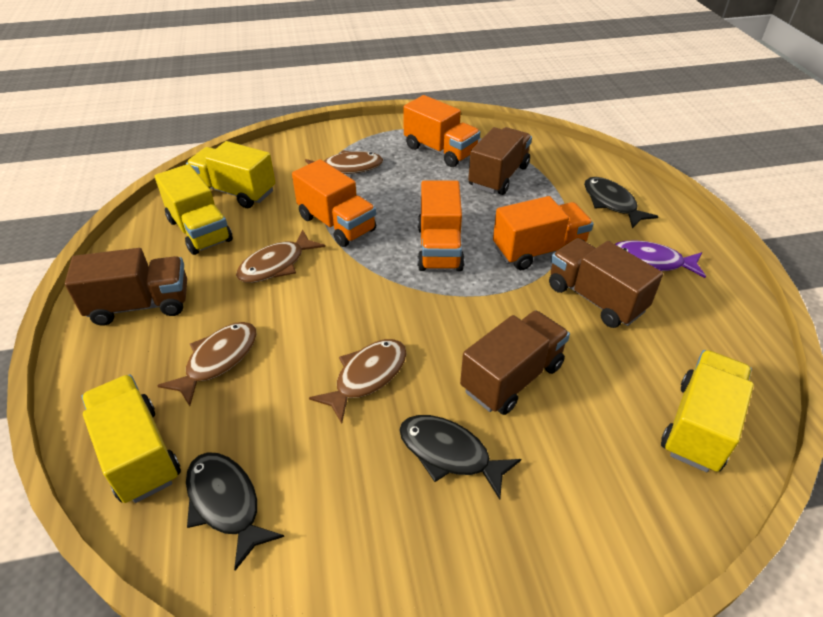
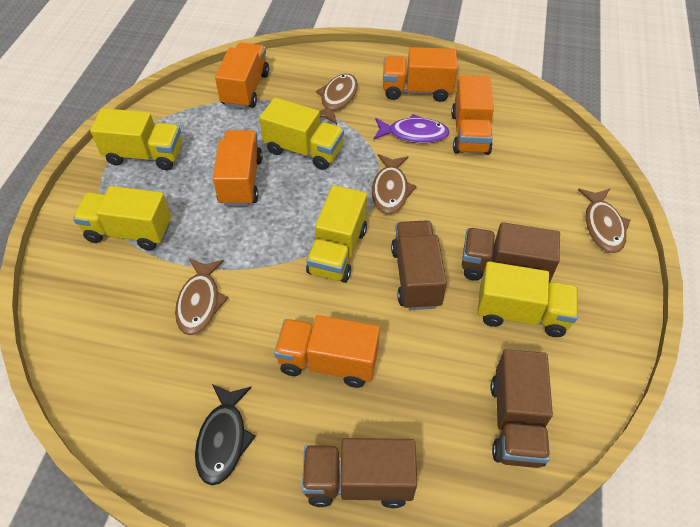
black fish: 3 -> 1
orange truck: 4 -> 5
yellow truck: 4 -> 5

